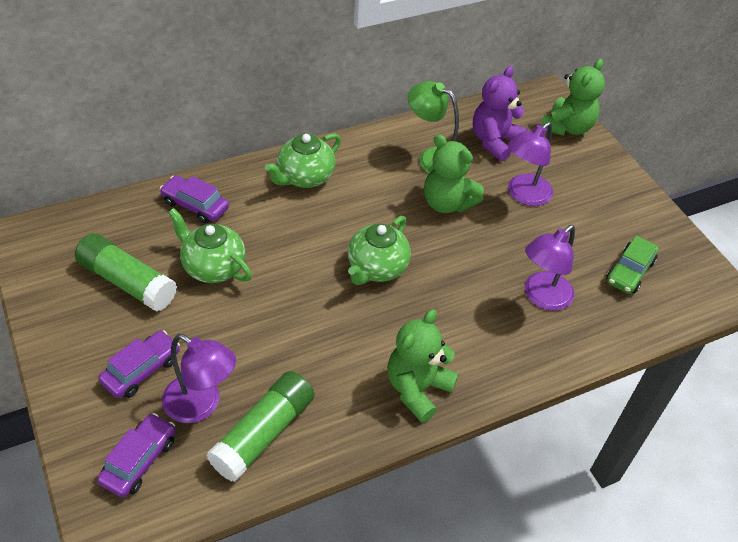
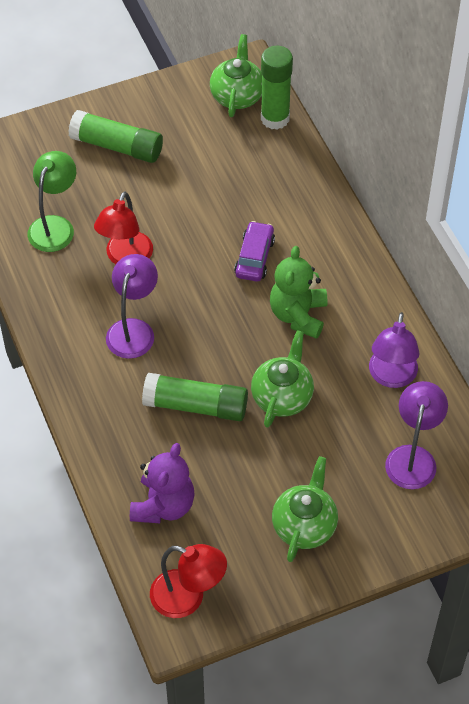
green car: 1 -> 0
green glue stick: 2 -> 3
green teddy bear: 3 -> 1
purple car: 3 -> 1
red lamp: 0 -> 2

